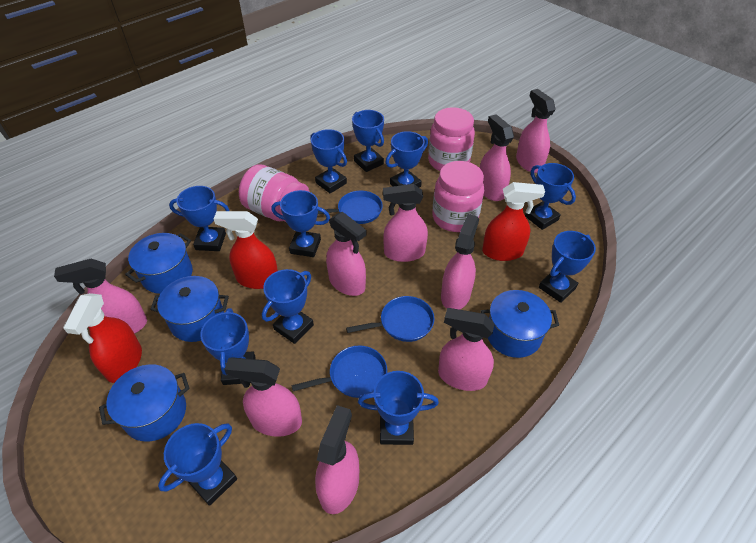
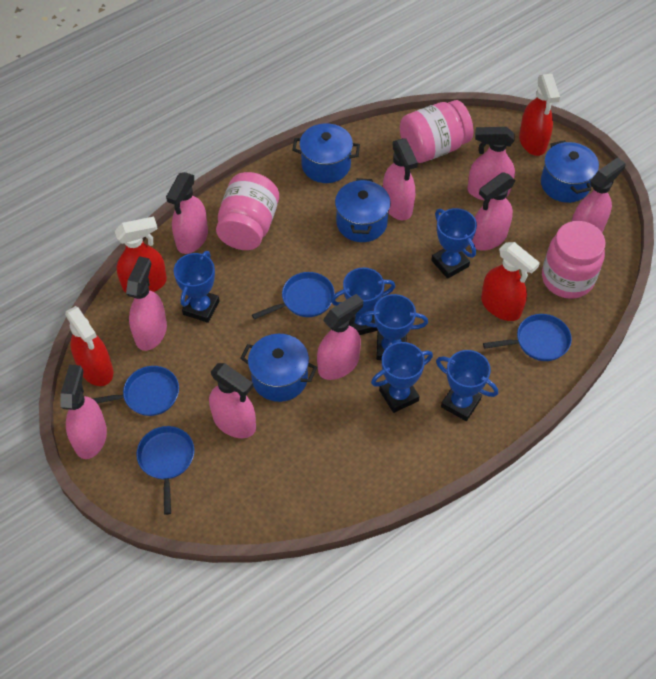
blue pan: 3 -> 4
blue trophy: 11 -> 6
red spray bottle: 3 -> 4

